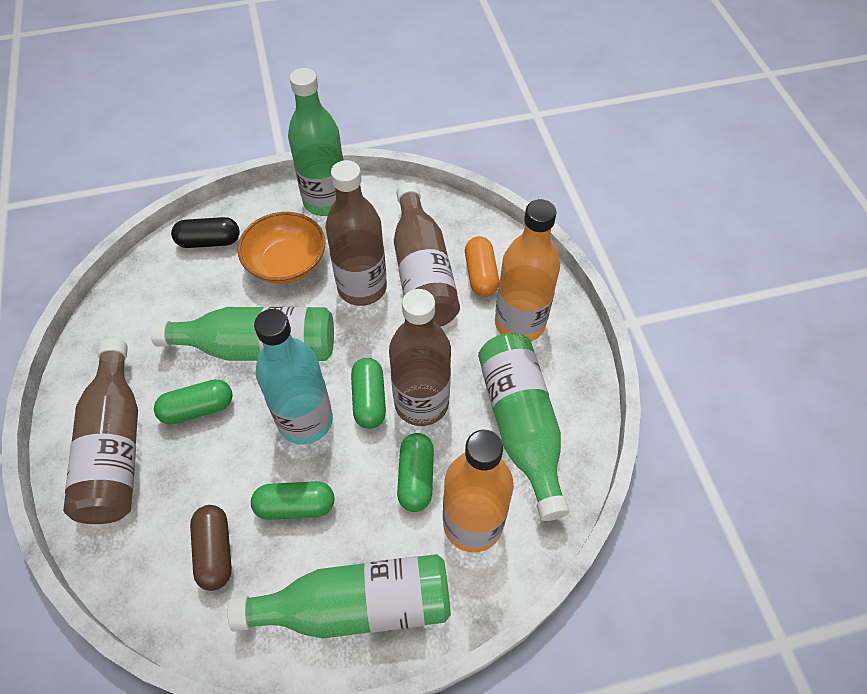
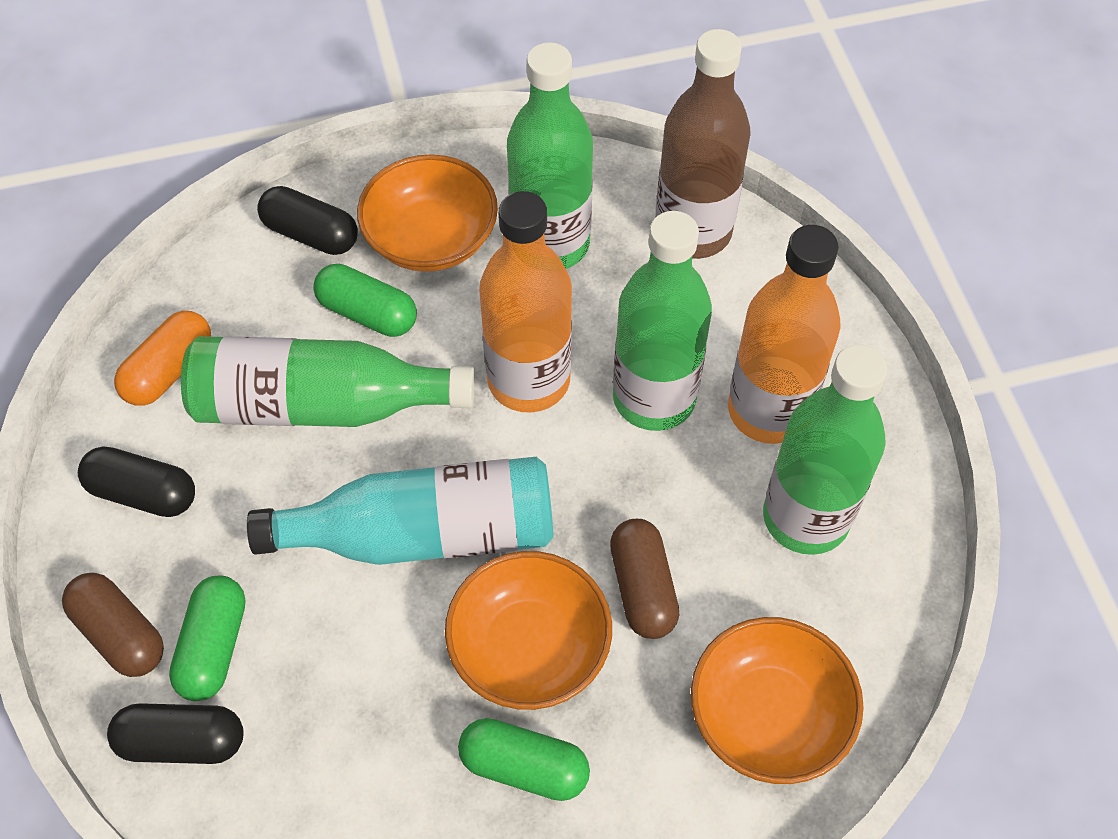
black capsule: 1 -> 3
brown bottle: 4 -> 1
brown capsule: 1 -> 2
green capsule: 4 -> 3
orange bowl: 1 -> 3

